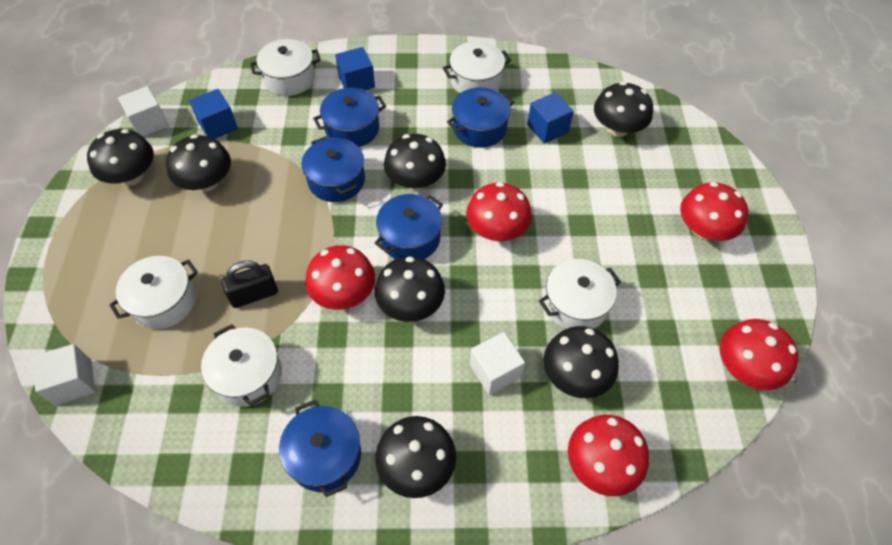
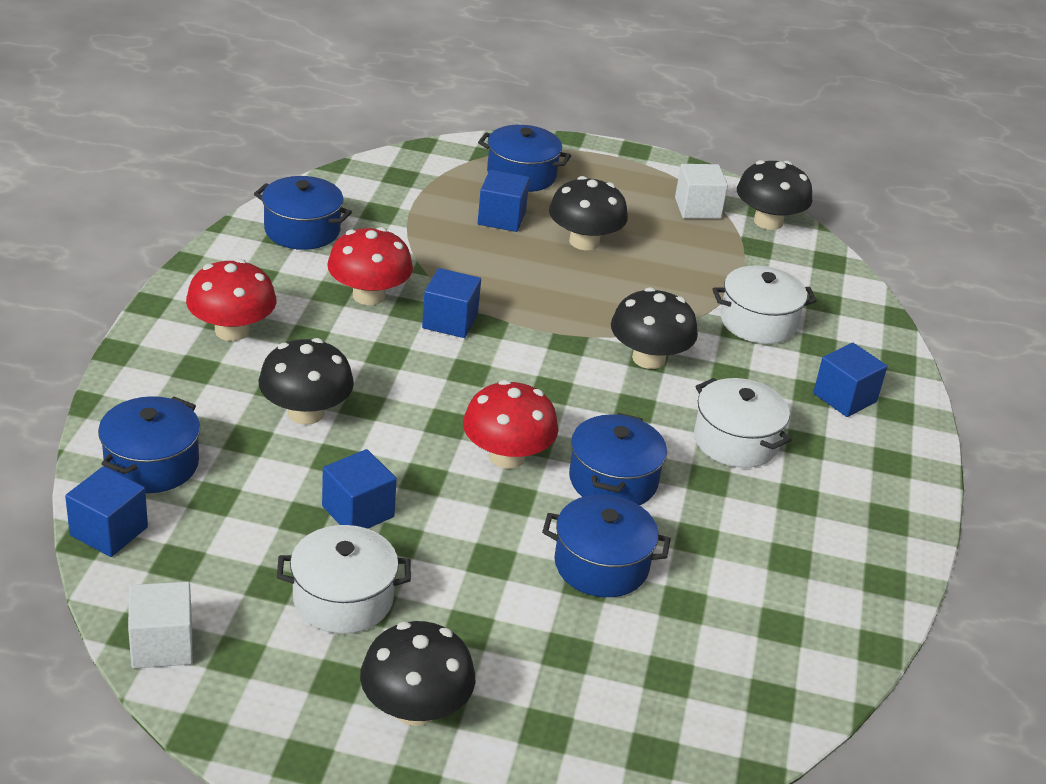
black mushroom: 7 -> 5
black padlock: 1 -> 0
blue cube: 3 -> 5
red mushroom: 5 -> 3
white cube: 3 -> 2
white pot: 5 -> 3

